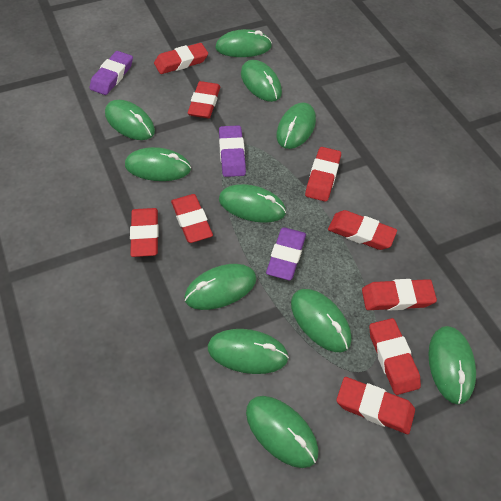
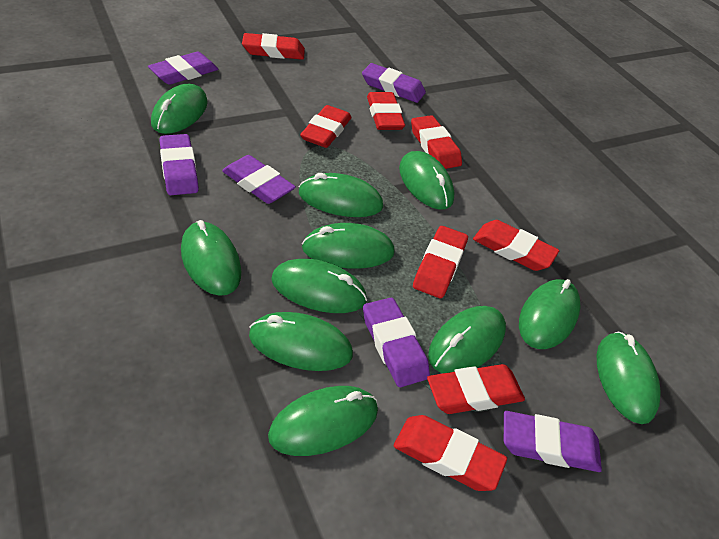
purple eraser: 3 -> 6
red eraser: 9 -> 8

